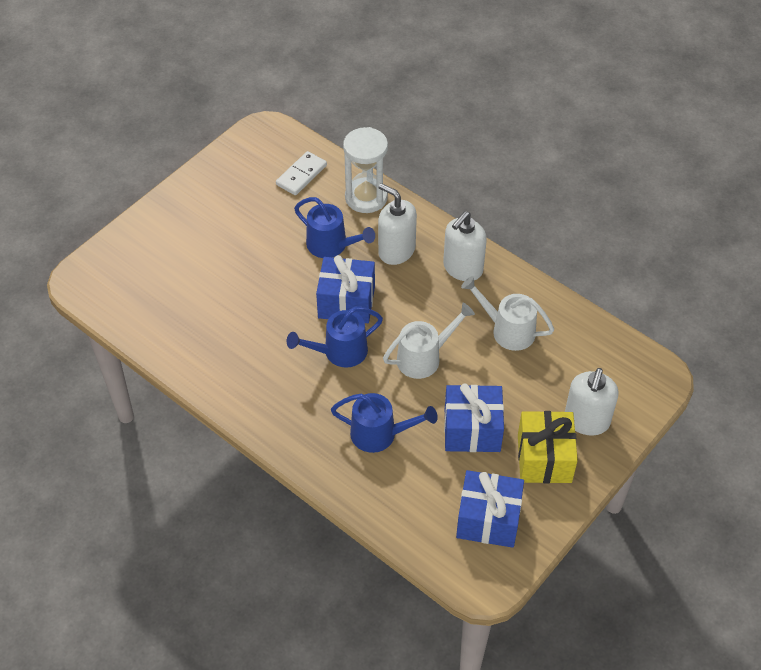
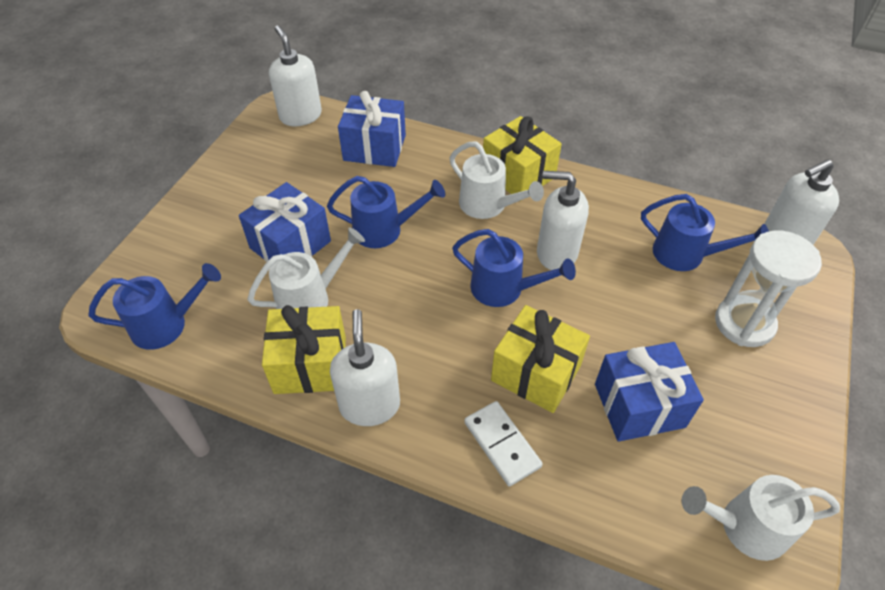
blue watering can: 3 -> 4
white soap dispenser: 3 -> 4
white watering can: 2 -> 3
yellow gift: 1 -> 3

